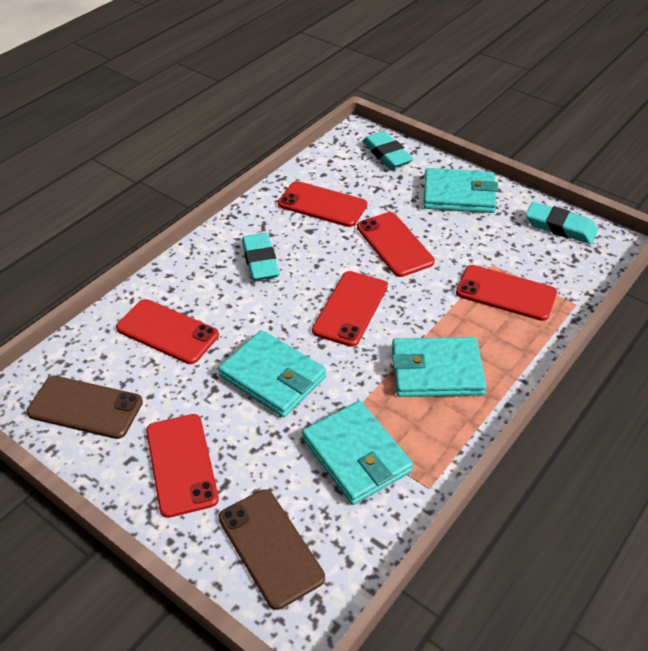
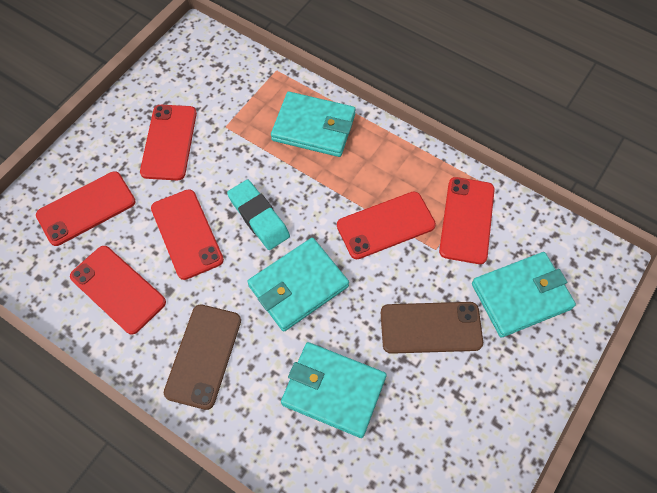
turquoise eraser: 3 -> 1

